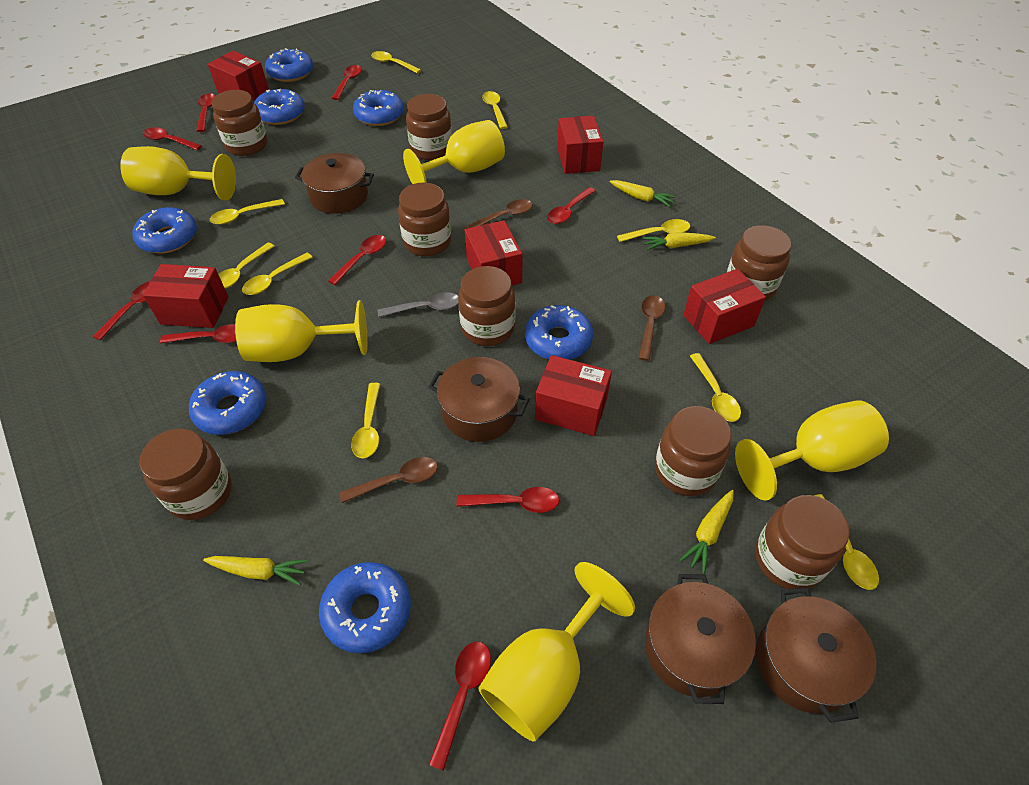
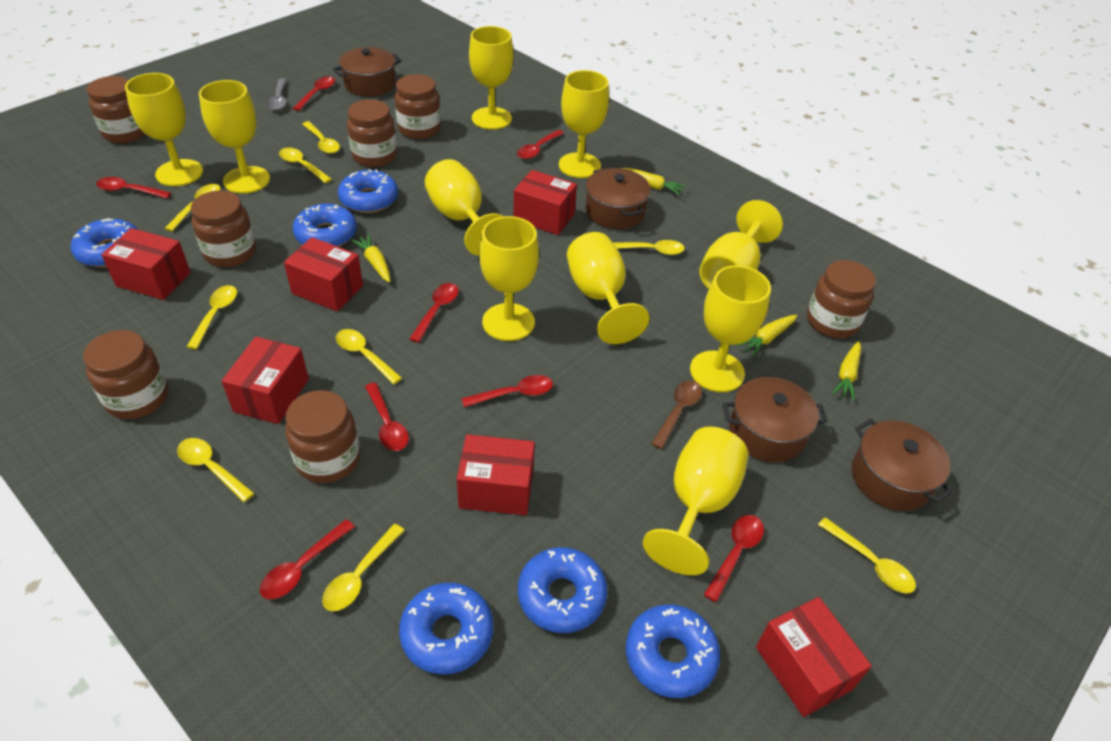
blue donut: 7 -> 6
brown jar: 8 -> 7
brown spoon: 3 -> 1
red spoon: 9 -> 8
yellow goblet: 5 -> 10

